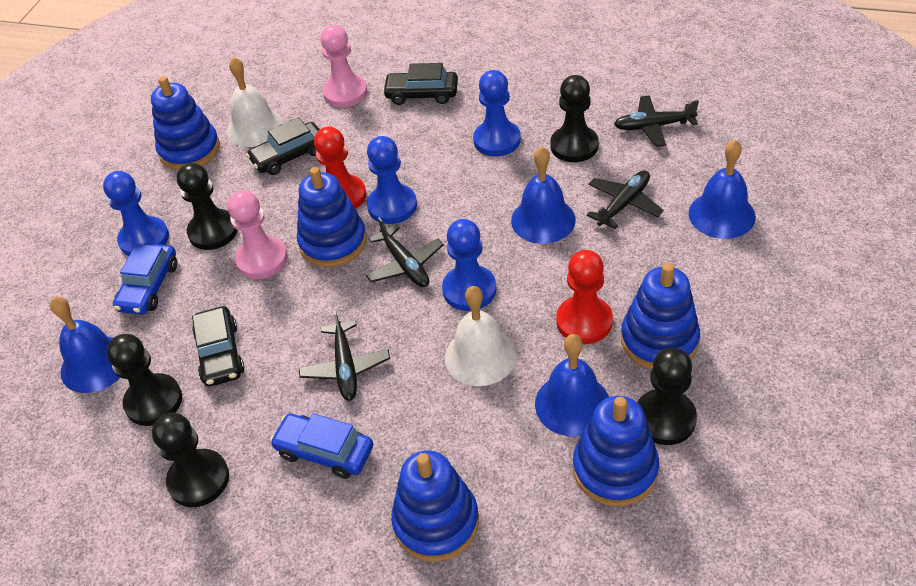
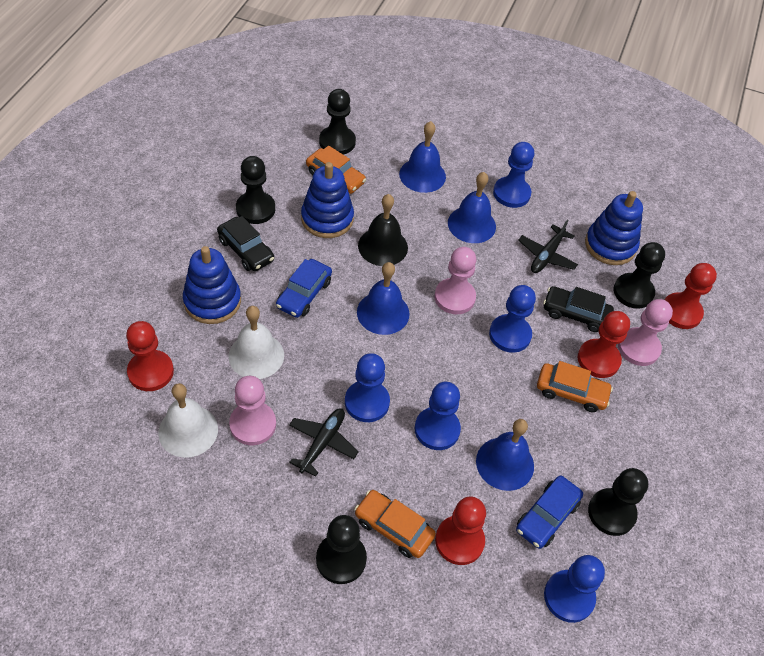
black bell: 0 -> 1
black car: 3 -> 2
black plane: 4 -> 2
blue pawn: 4 -> 5
blue stacking toy: 5 -> 3
orange car: 0 -> 3
pink pawn: 2 -> 3
red pawn: 2 -> 4

